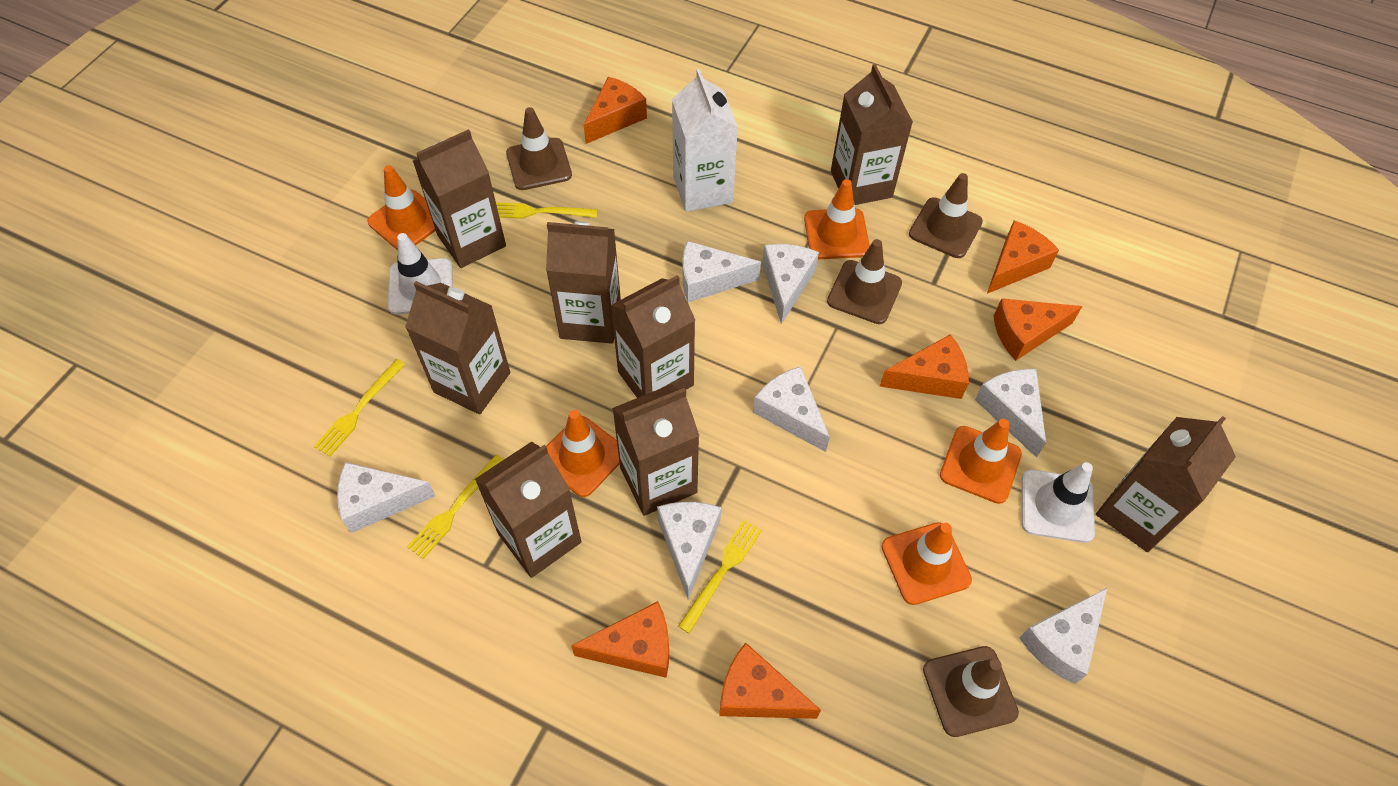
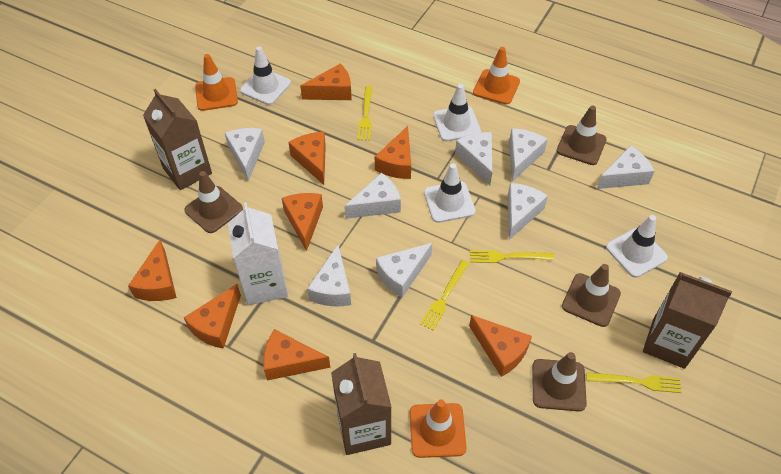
brown carton: 8 -> 3
orange cheese: 6 -> 8
orange traffic cone: 5 -> 3
white cheese: 7 -> 8
white traffic cone: 2 -> 4

